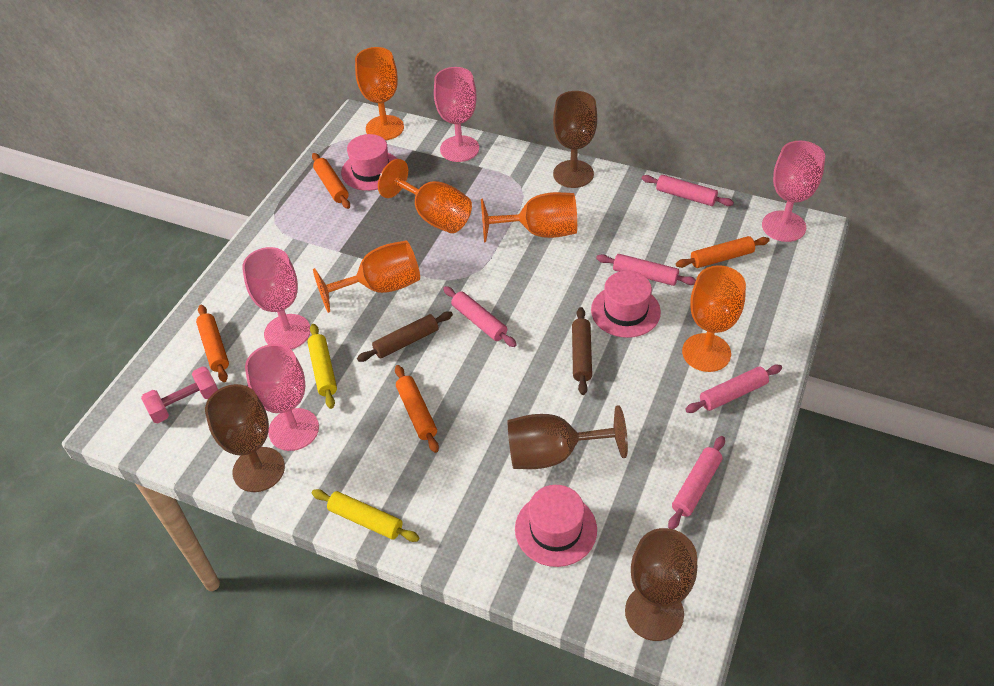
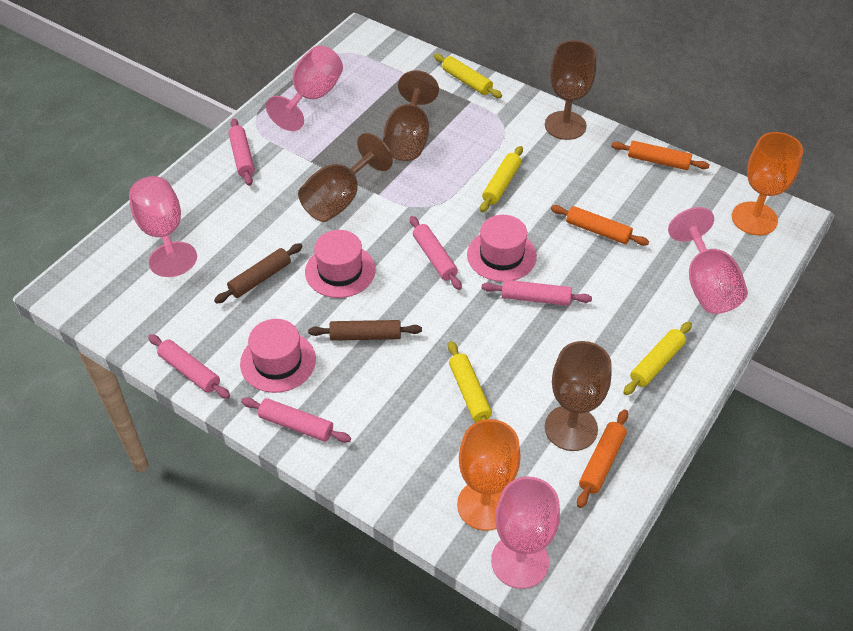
orange goblet: 5 -> 2
orange rolling pin: 4 -> 3
pink dumbbell: 1 -> 0
yellow rolling pin: 2 -> 4

